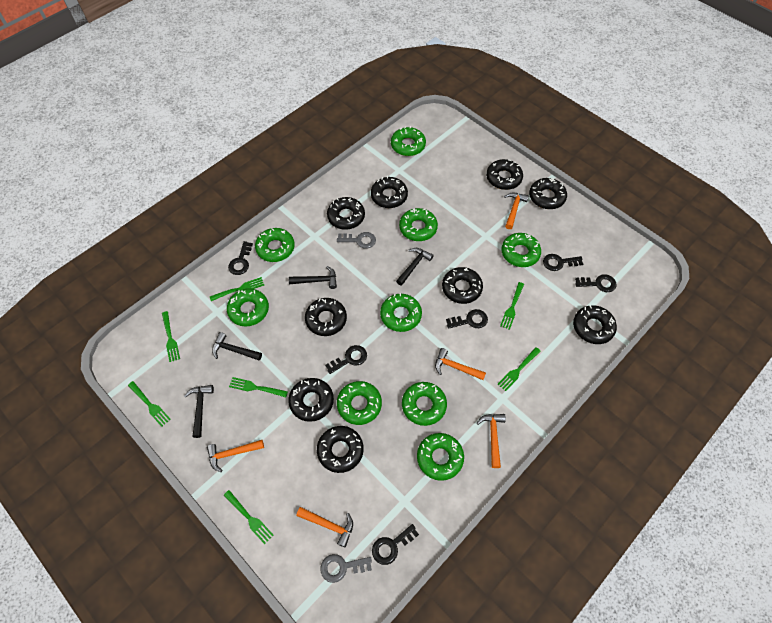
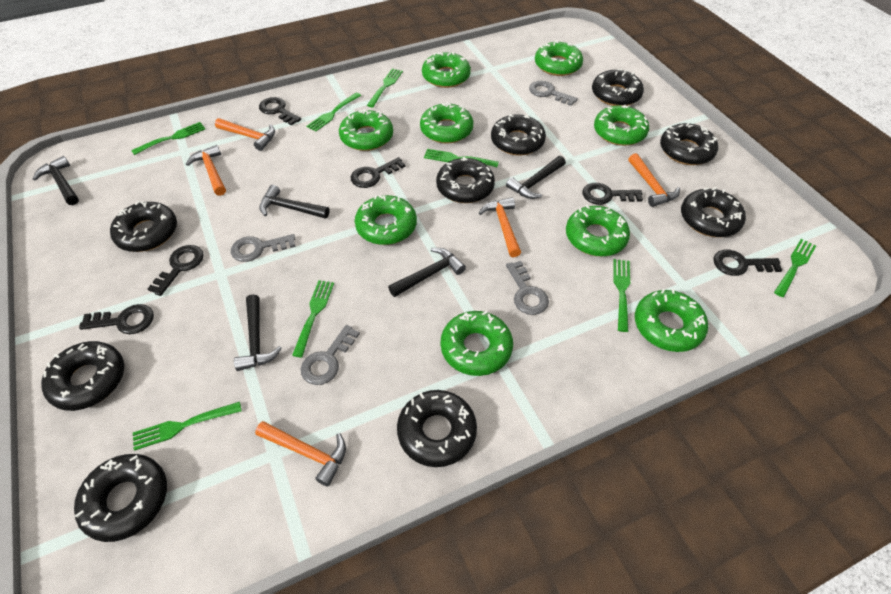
black hammer: 4 -> 5
green fork: 7 -> 8
grey key: 2 -> 4

